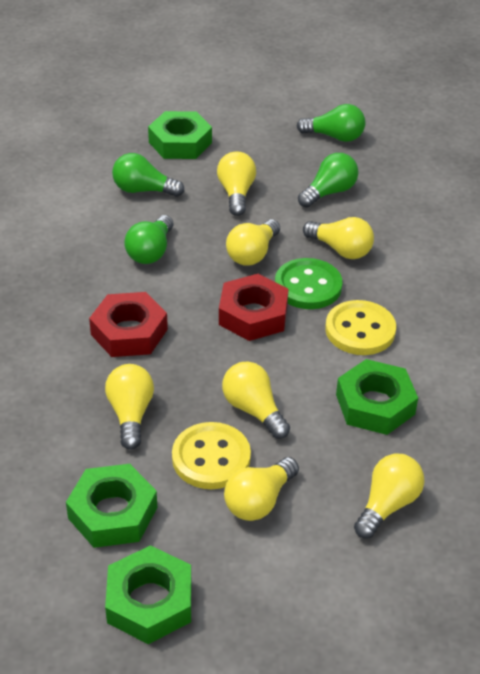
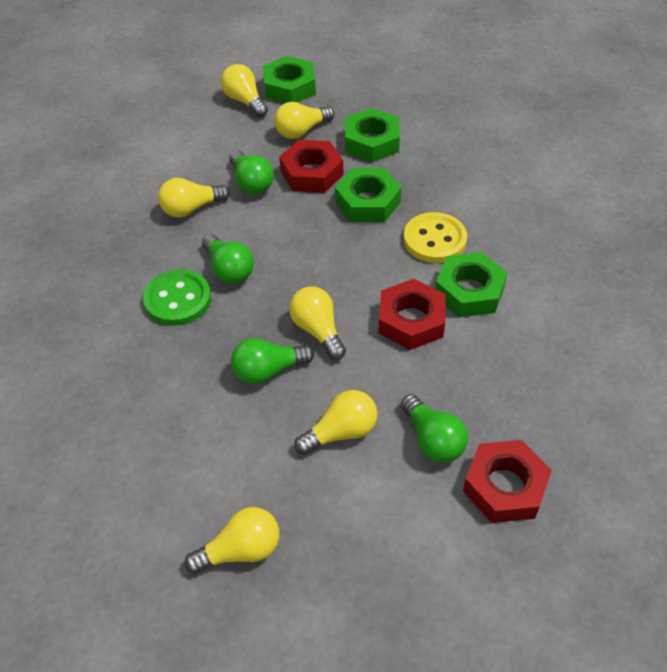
red nut: 2 -> 3
yellow button: 2 -> 1
yellow light bulb: 7 -> 6

